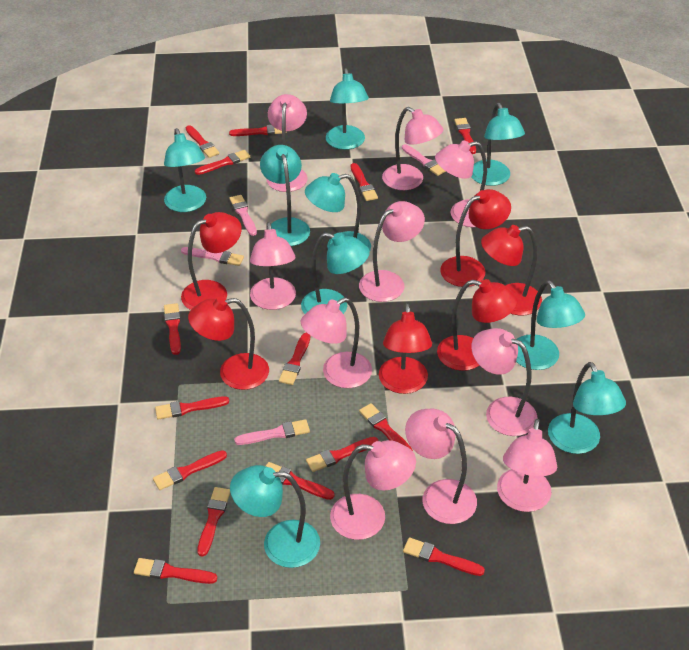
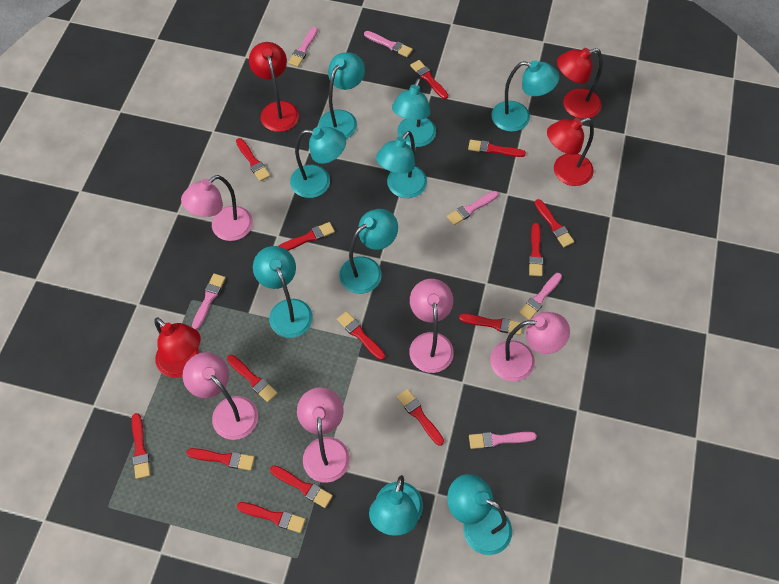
pink brush: 4 -> 6
pink lamp: 10 -> 5
red brush: 15 -> 14
red lamp: 6 -> 4

